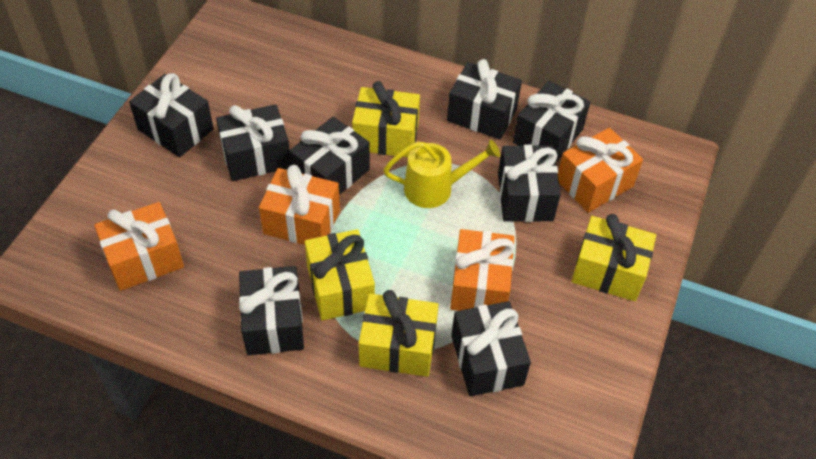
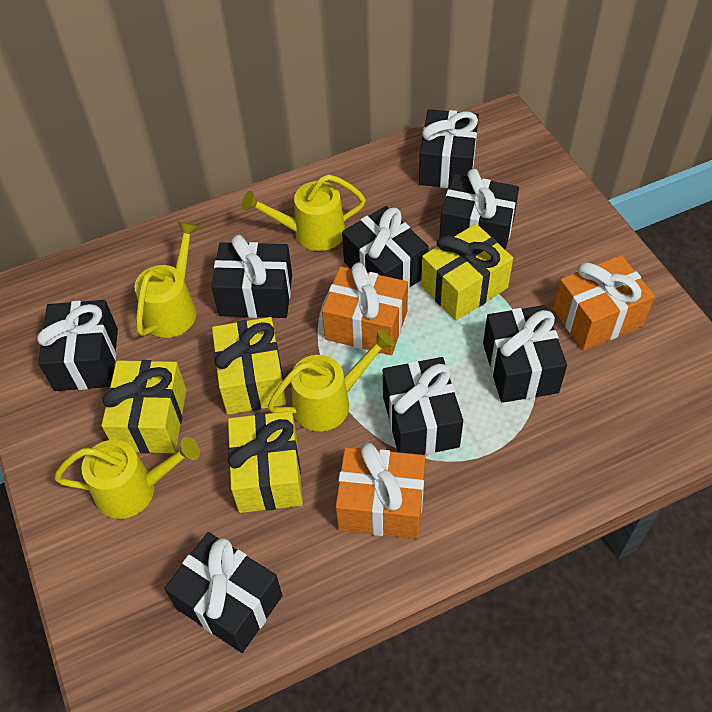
orange gift: 4 -> 3
yellow watering can: 1 -> 4

